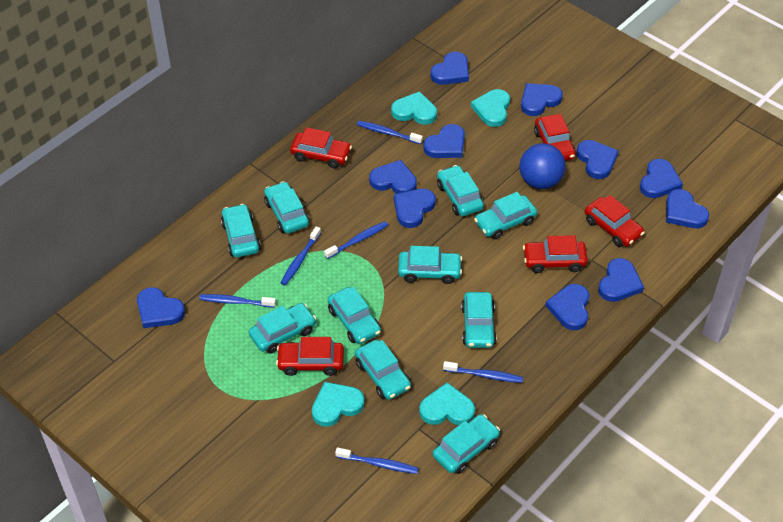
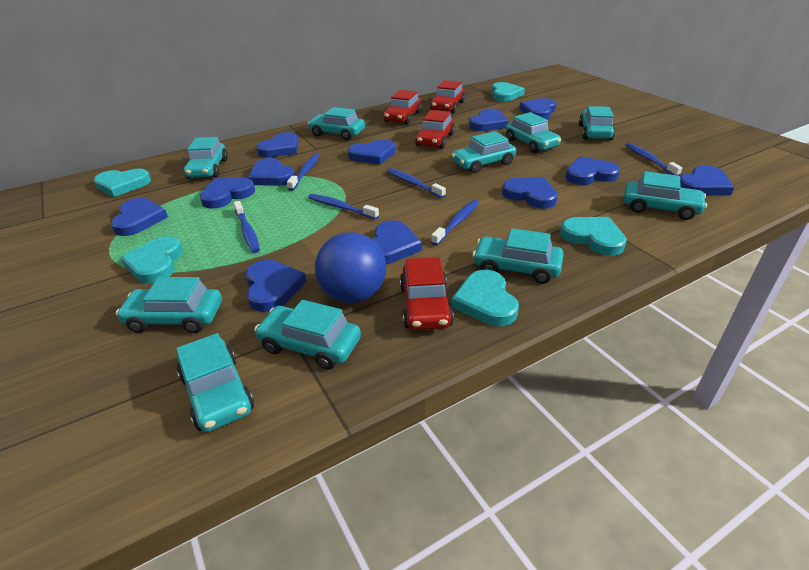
blue heart: 11 -> 12
red car: 5 -> 4
turquoise heart: 4 -> 5

